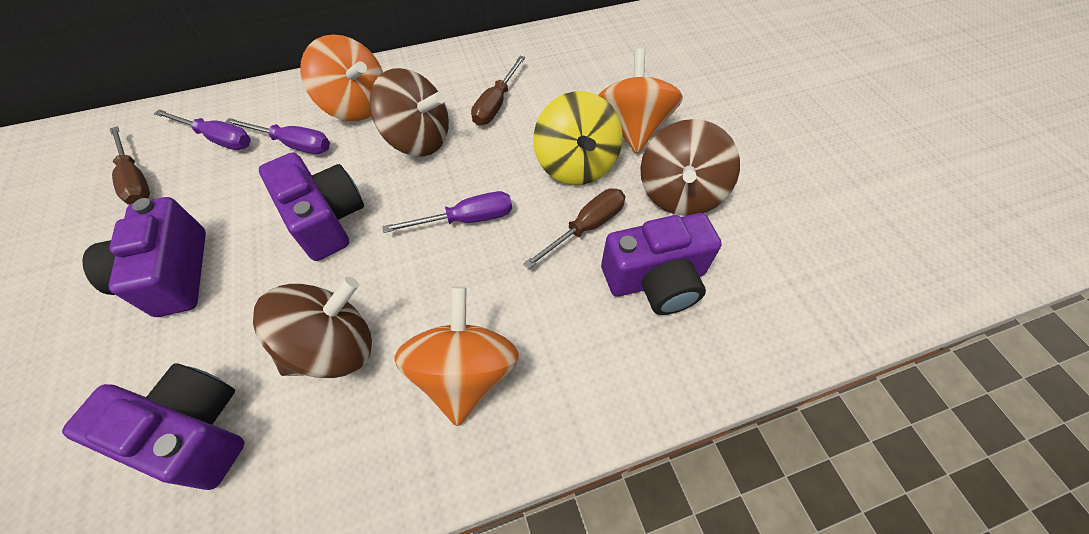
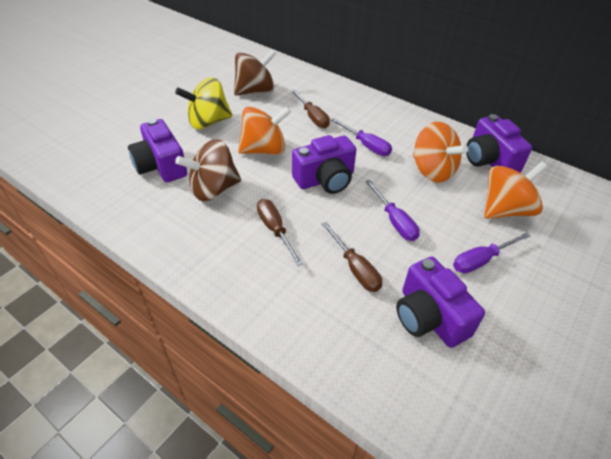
brown spinning top: 3 -> 2

